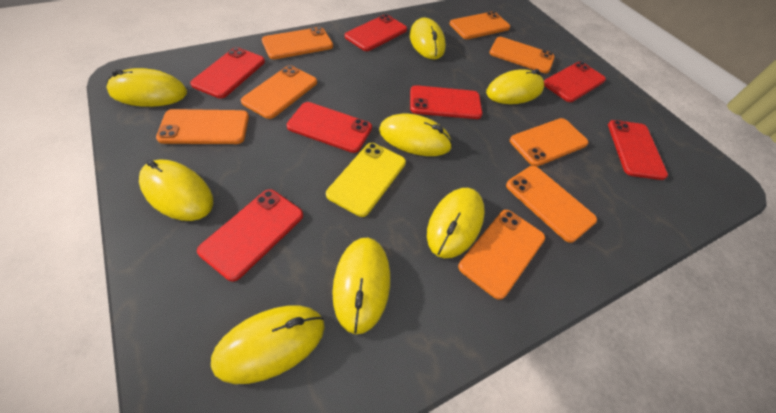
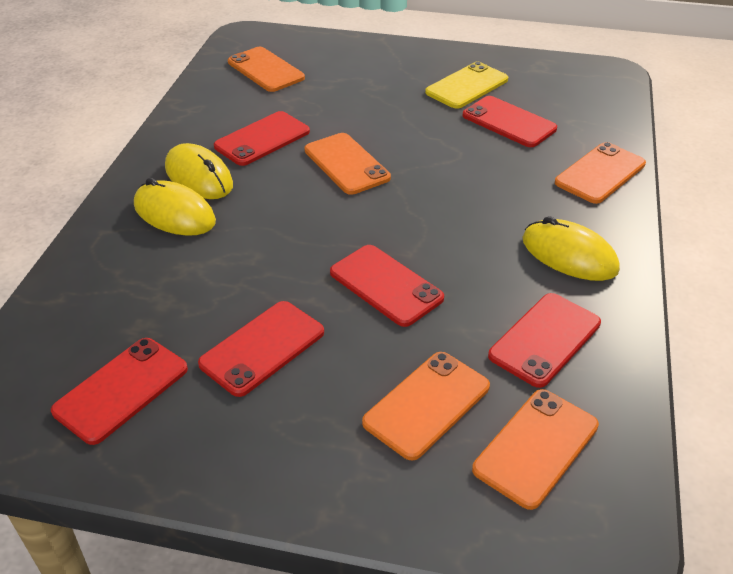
orange phone: 8 -> 5
red phone: 7 -> 6
yellow mouse: 8 -> 3

